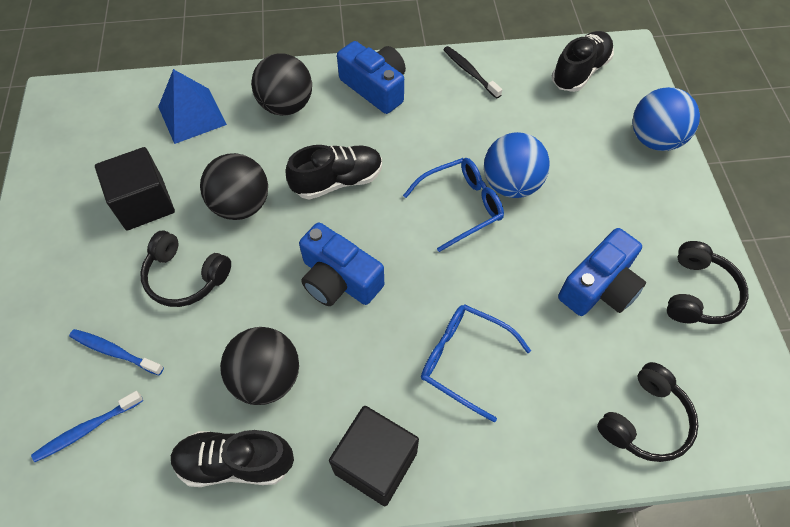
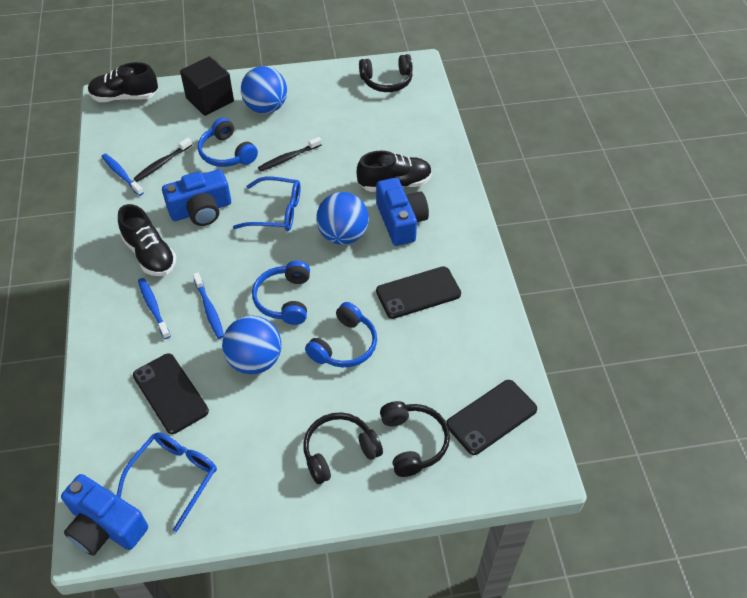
black ball: 3 -> 0
black cube: 2 -> 1
black phone: 0 -> 3
black toothbrush: 1 -> 2
blue ball: 2 -> 3
blue headphones: 0 -> 3
blue pyramid: 1 -> 0
blue toothbrush: 2 -> 3

